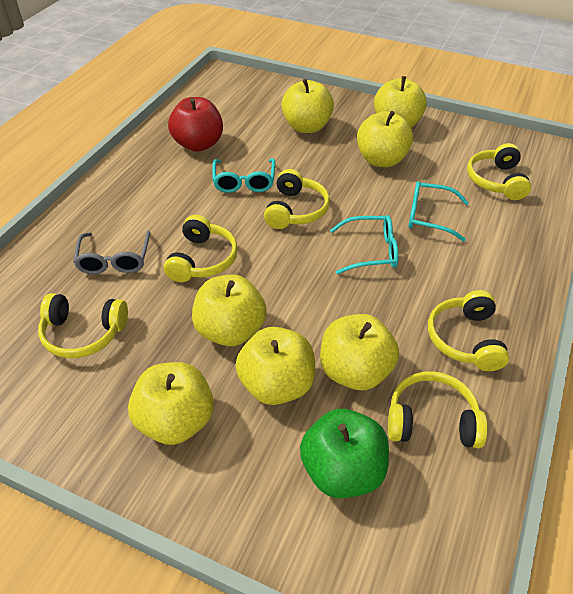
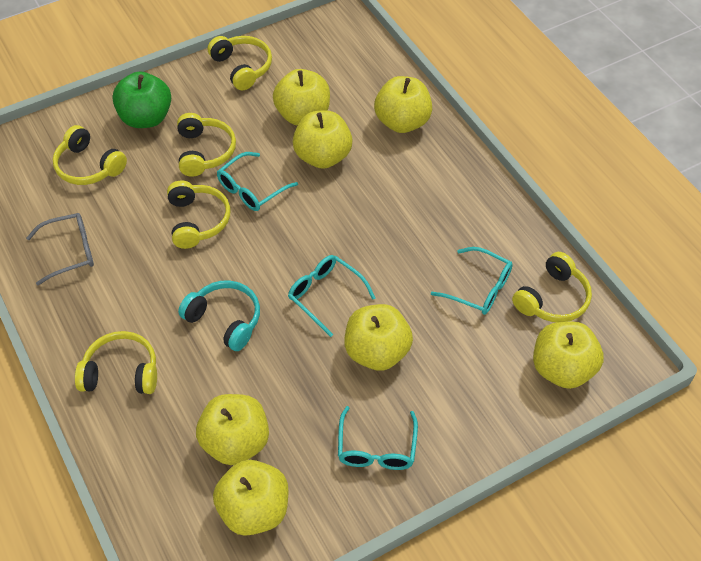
red apple: 1 -> 0
turquoise glasses: 3 -> 4
turquoise headphones: 0 -> 1

